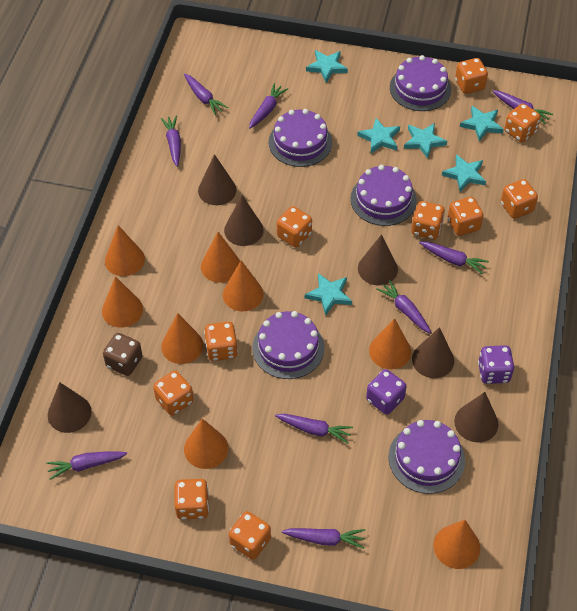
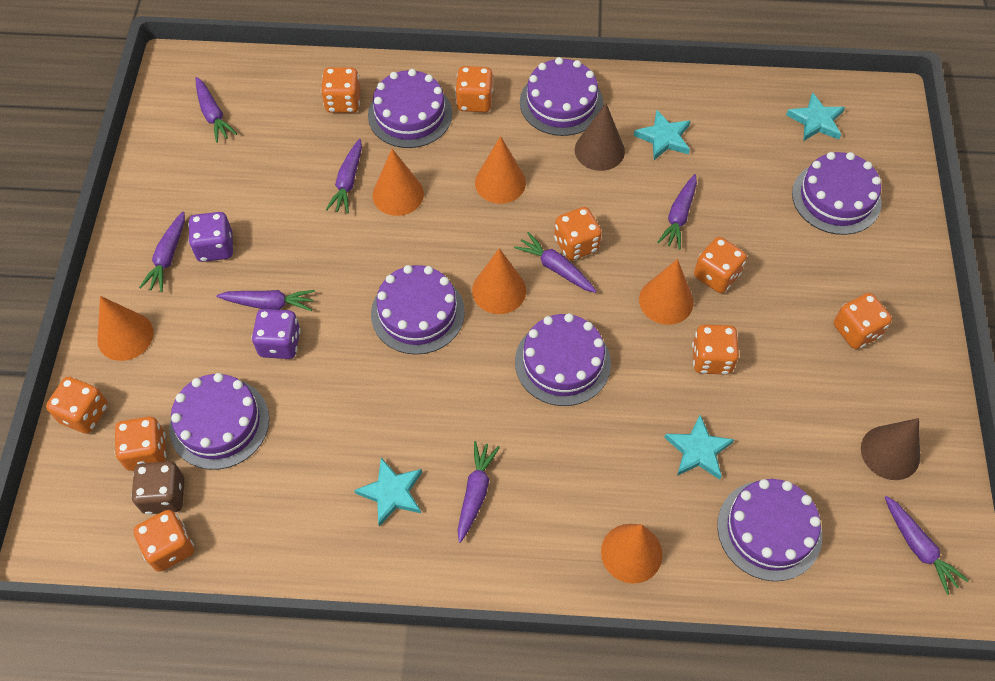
brown cone: 6 -> 2
orange cone: 8 -> 6
orange dice: 10 -> 9
purple cake: 5 -> 7
purple carrot: 9 -> 8
turquoise star: 6 -> 4

